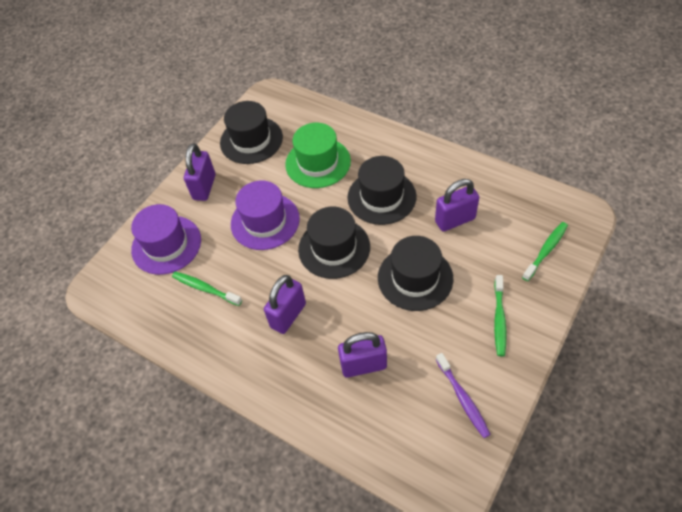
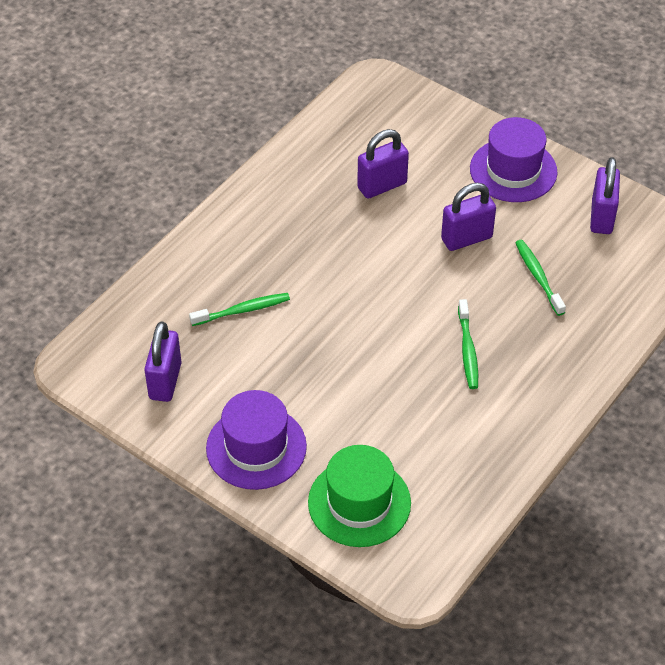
black hat: 4 -> 0
purple toothbrush: 1 -> 0

